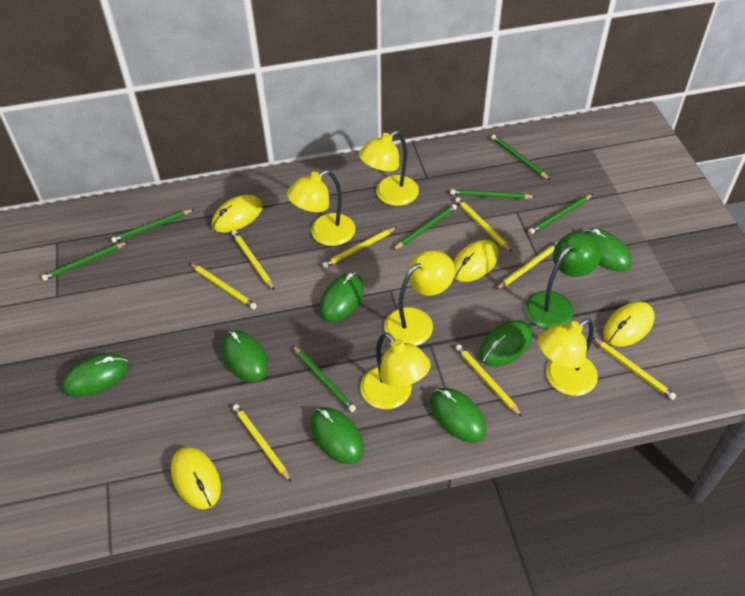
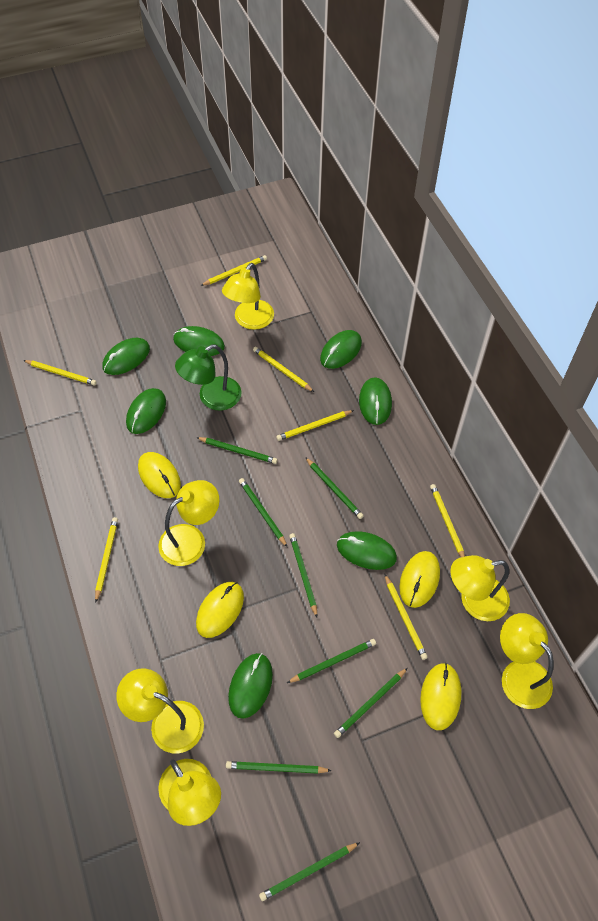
green pencil: 7 -> 8
yellow lamp: 5 -> 6
yellow pencil: 8 -> 7

